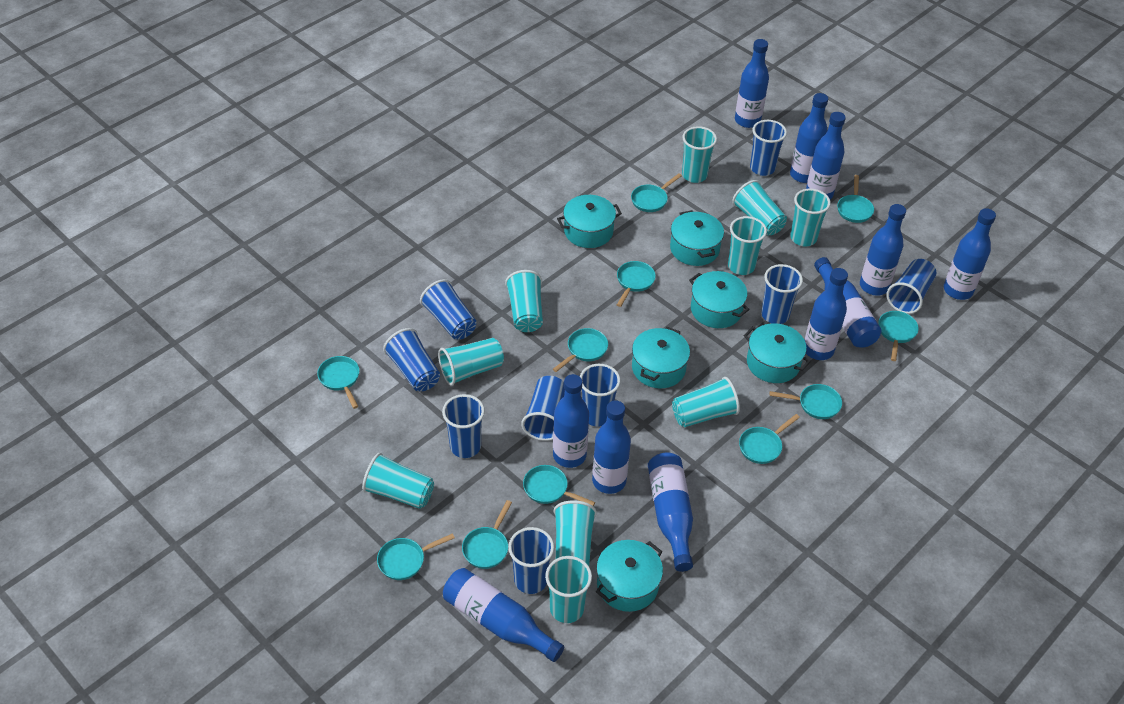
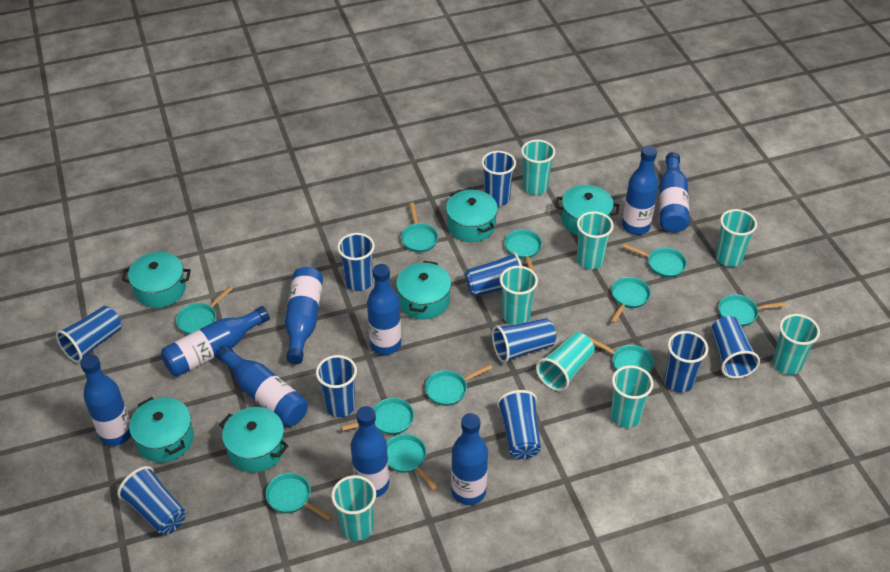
blue bottle: 11 -> 9
blue cup: 9 -> 10
turquoise cup: 10 -> 8

